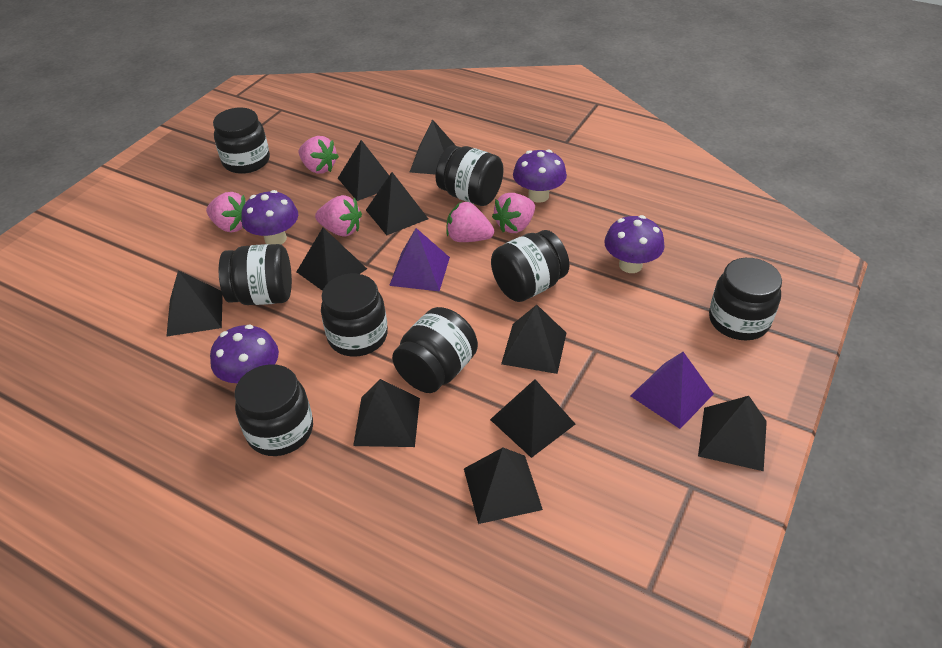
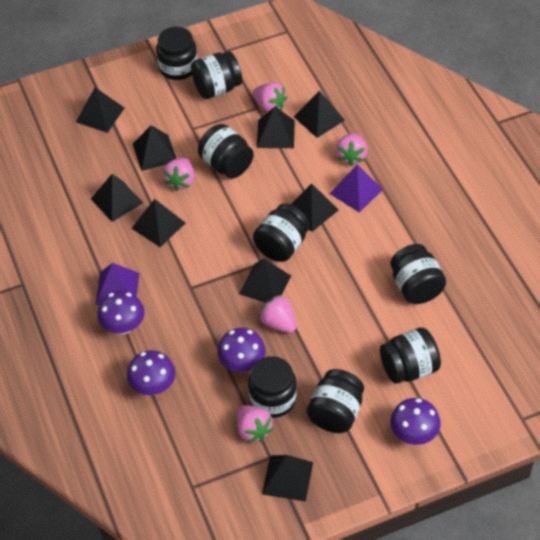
black pyramid: 10 -> 9

